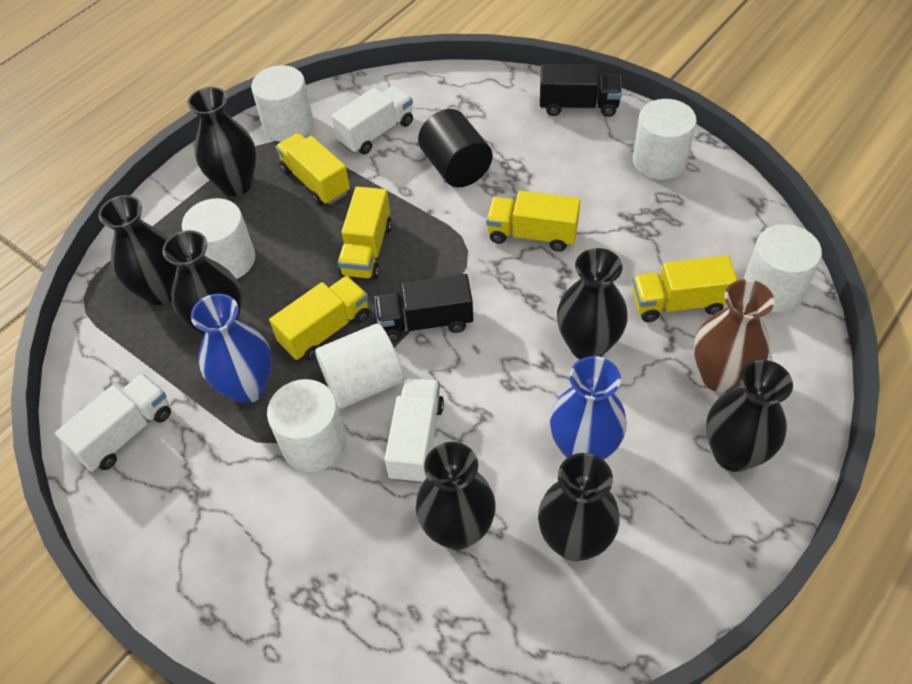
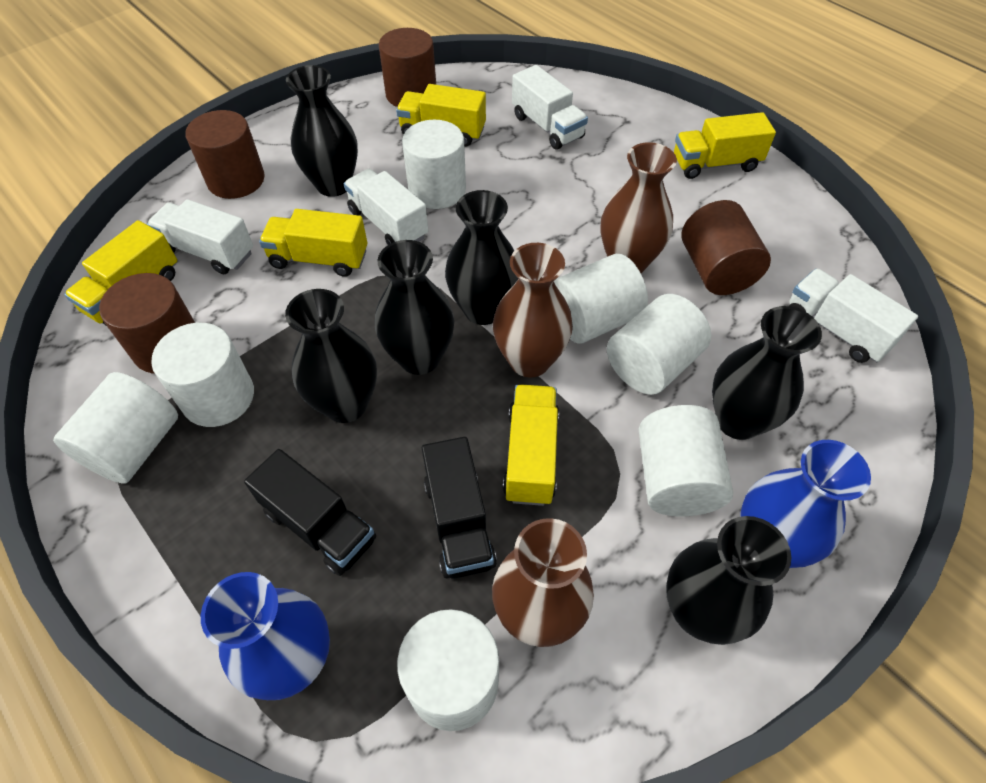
black cylinder: 1 -> 0
black vase: 7 -> 6
brown cylinder: 0 -> 4
brown vase: 1 -> 3
white cylinder: 6 -> 7
white truck: 3 -> 4

